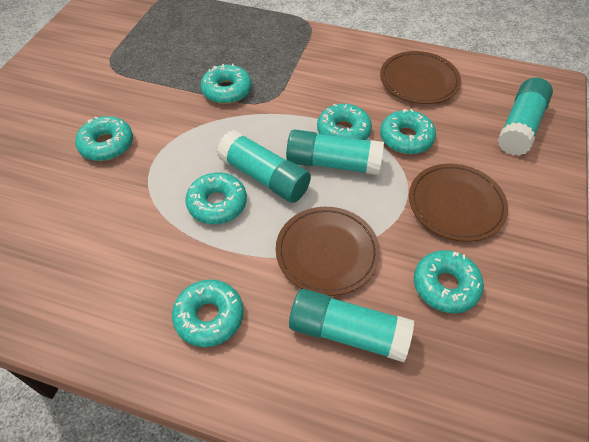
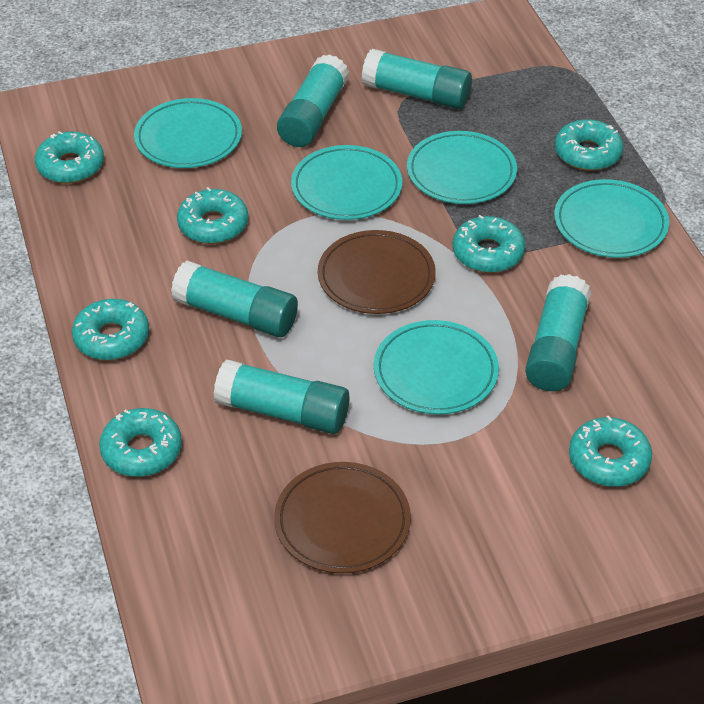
brown plate: 3 -> 2
turquoise glue stick: 4 -> 5
turquoise plate: 0 -> 5

